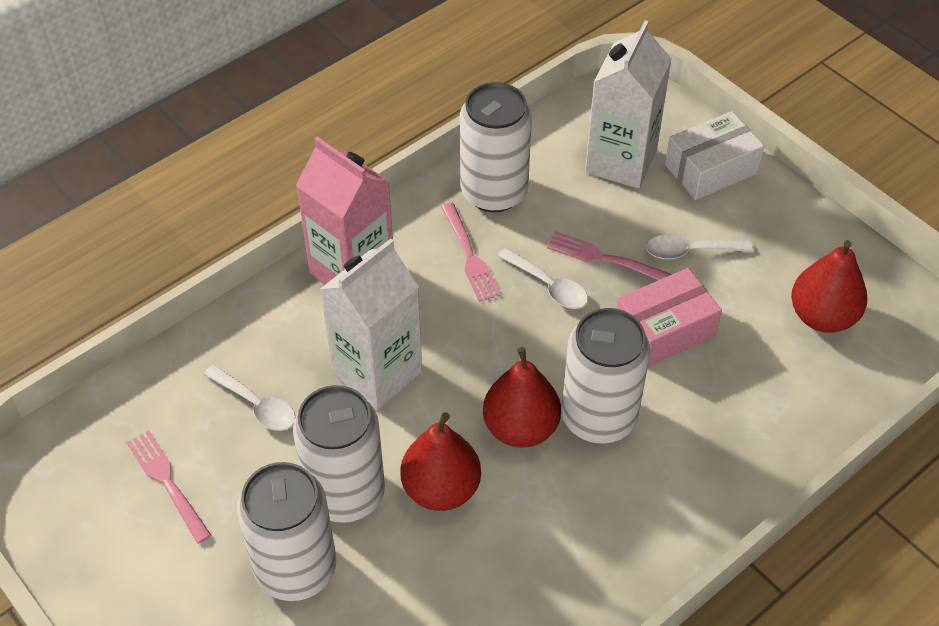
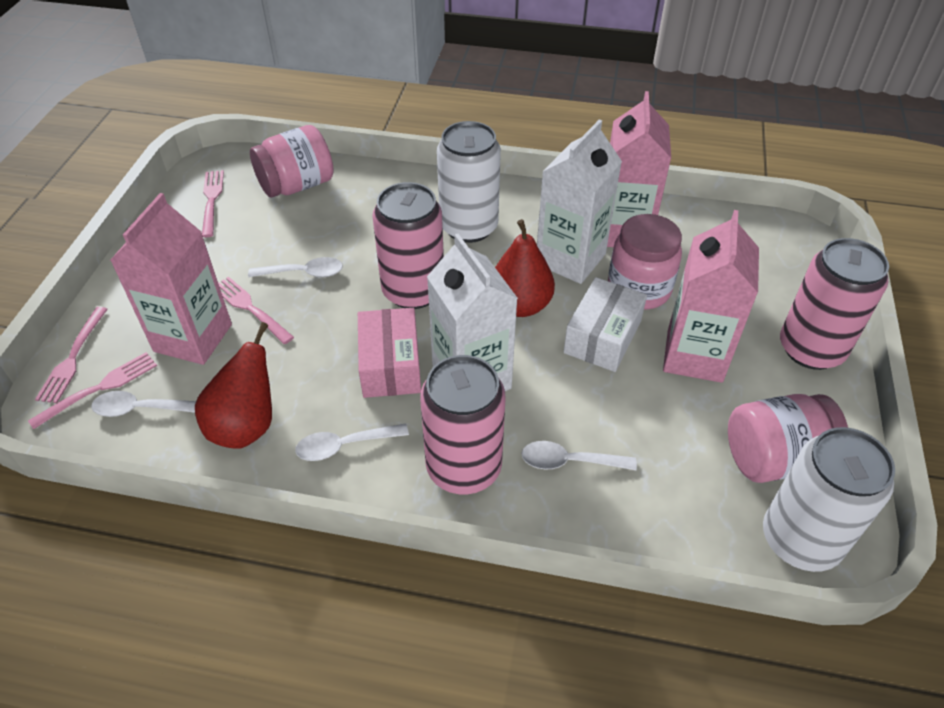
pink can: 0 -> 3
pink carton: 1 -> 3
pink fork: 3 -> 4
pink jar: 0 -> 3
red pear: 3 -> 2
white can: 4 -> 2
white spoon: 3 -> 4

